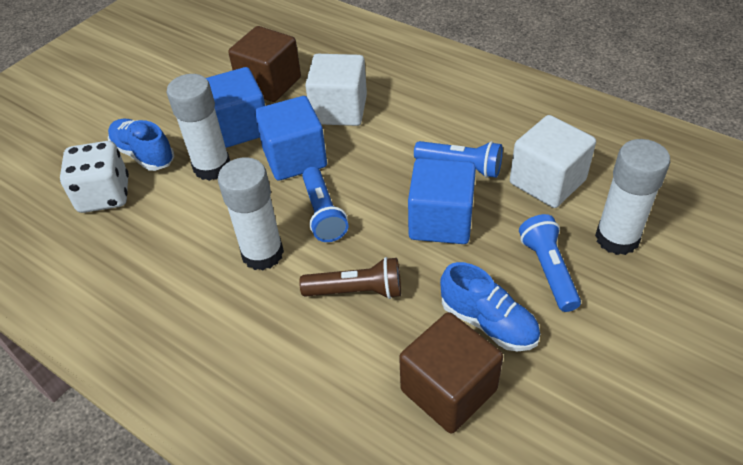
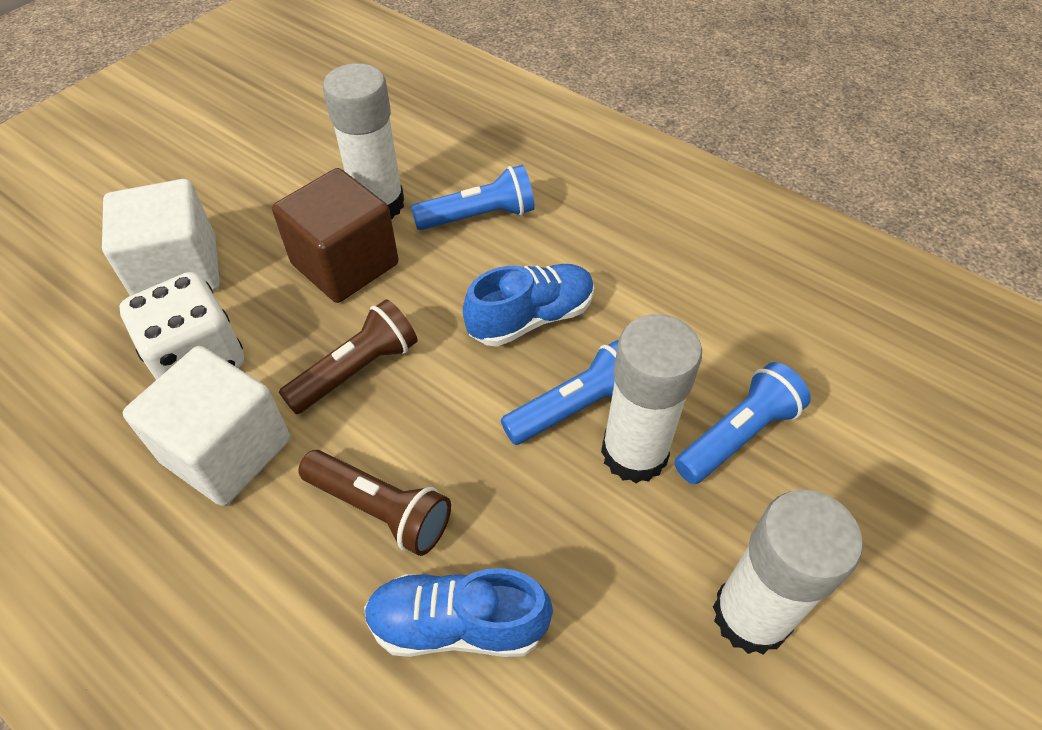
blue cube: 3 -> 0
brown cube: 2 -> 1
brown flashlight: 1 -> 2

